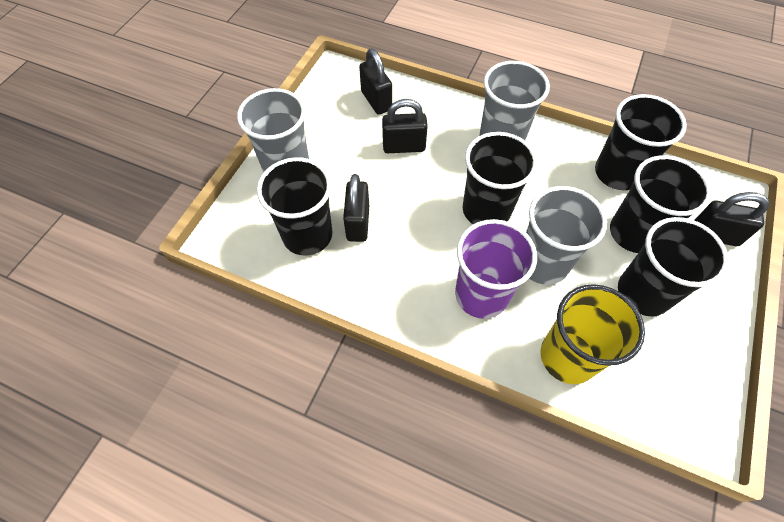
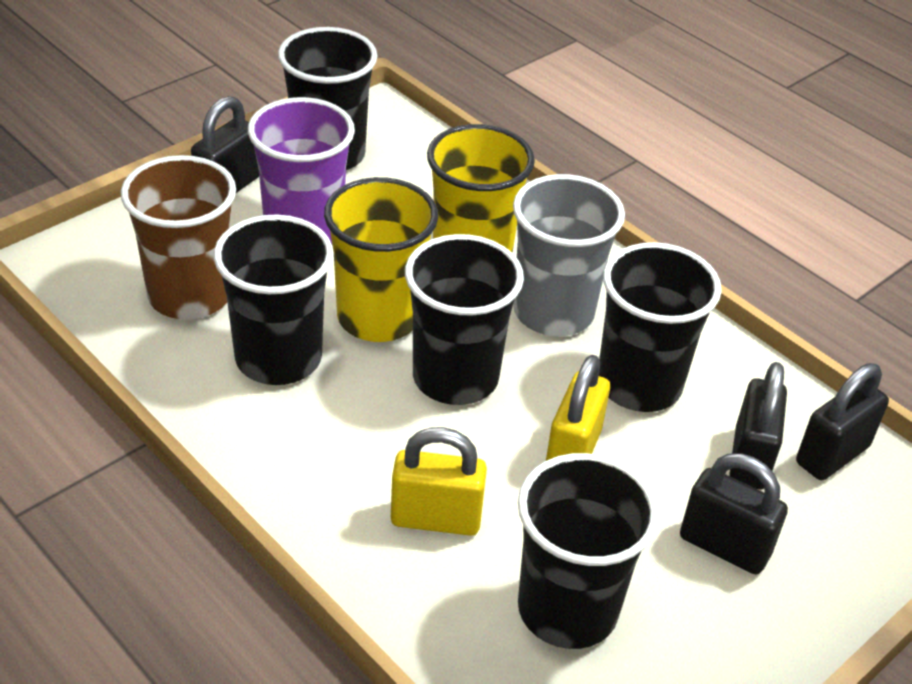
brown cup: 0 -> 1
grey cup: 3 -> 1
yellow cup: 1 -> 2
yellow padlock: 0 -> 2

